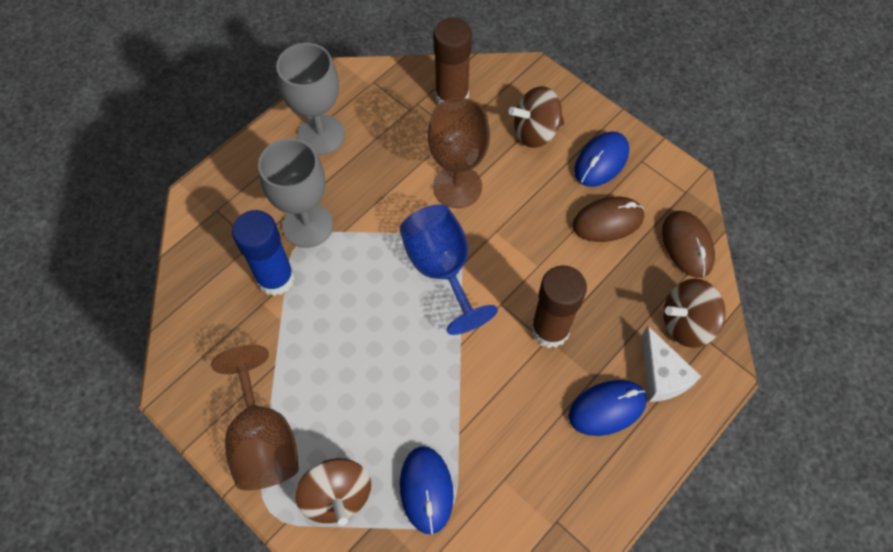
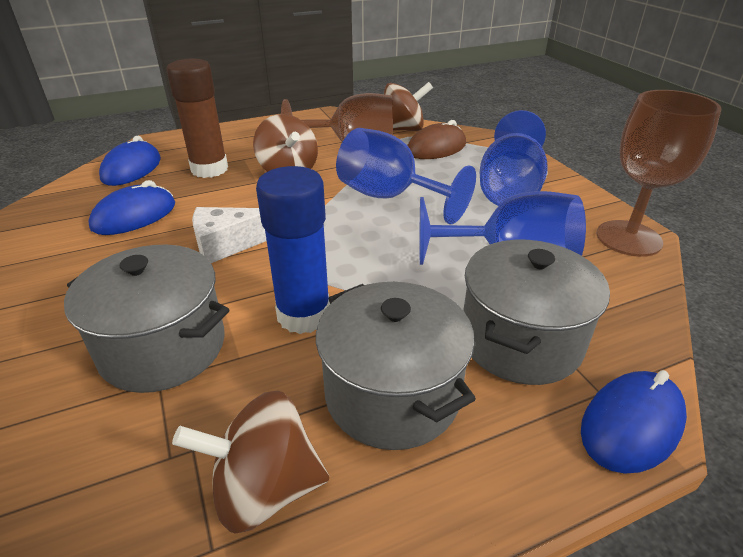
blue goblet: 1 -> 3
brown glue stick: 2 -> 1
brown mouse: 2 -> 1
grey goblet: 2 -> 0
grey pot: 0 -> 3

